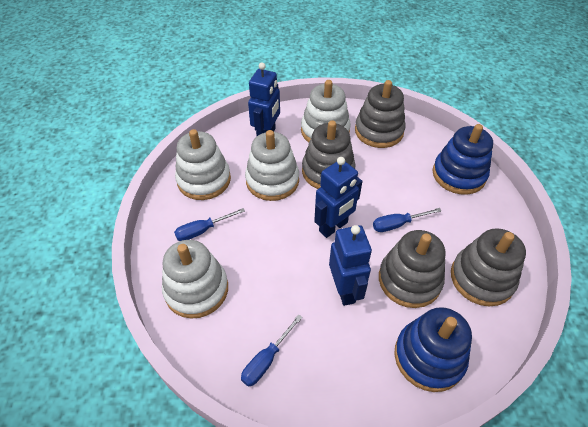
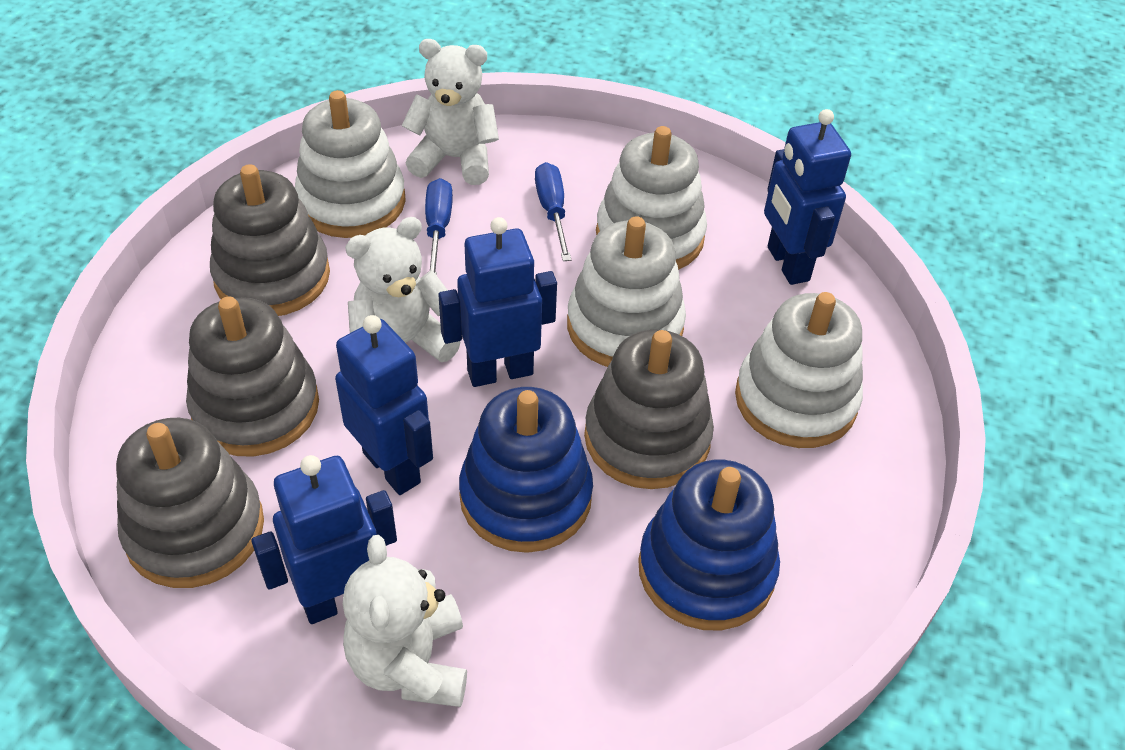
blue robot: 3 -> 4
blue screwdriver: 3 -> 2
white teddy bear: 0 -> 3

